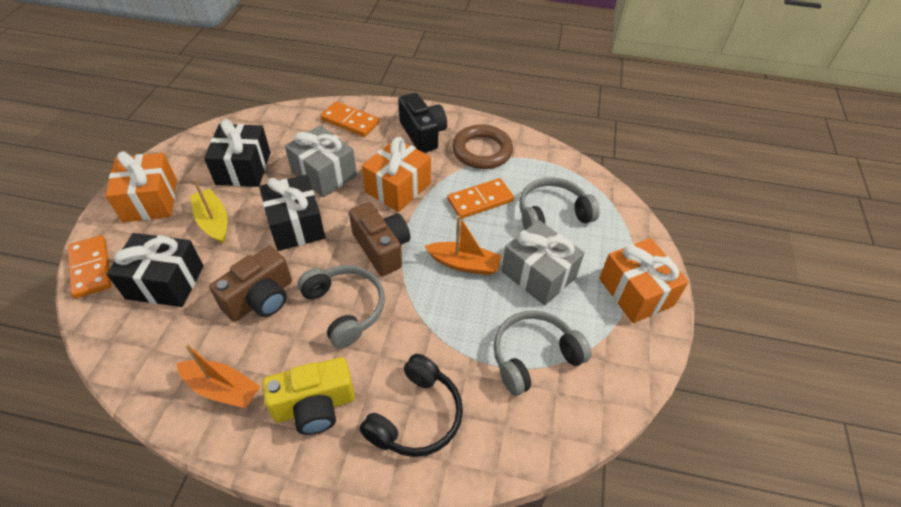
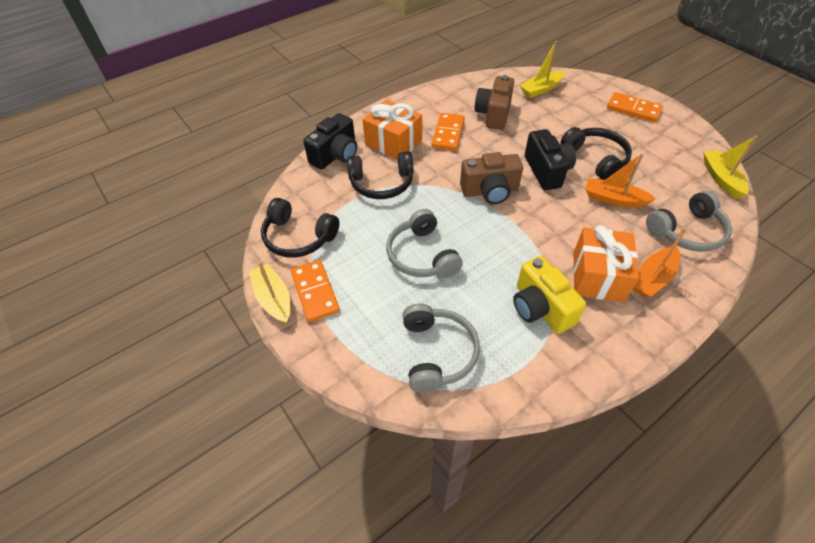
black camera: 1 -> 2
black gift: 3 -> 0
black headphones: 1 -> 3
brown ring: 1 -> 0
grey gift: 2 -> 0
orange gift: 3 -> 2
yellow boat: 1 -> 3

